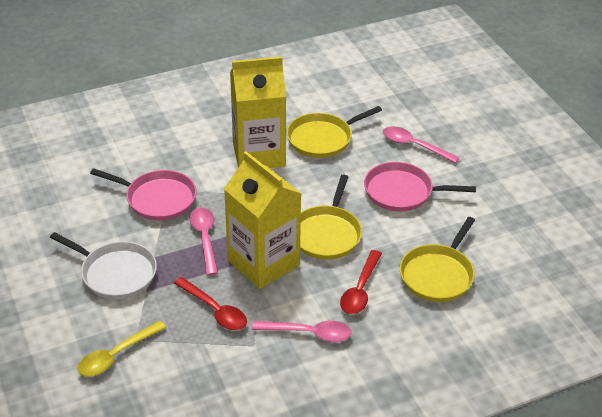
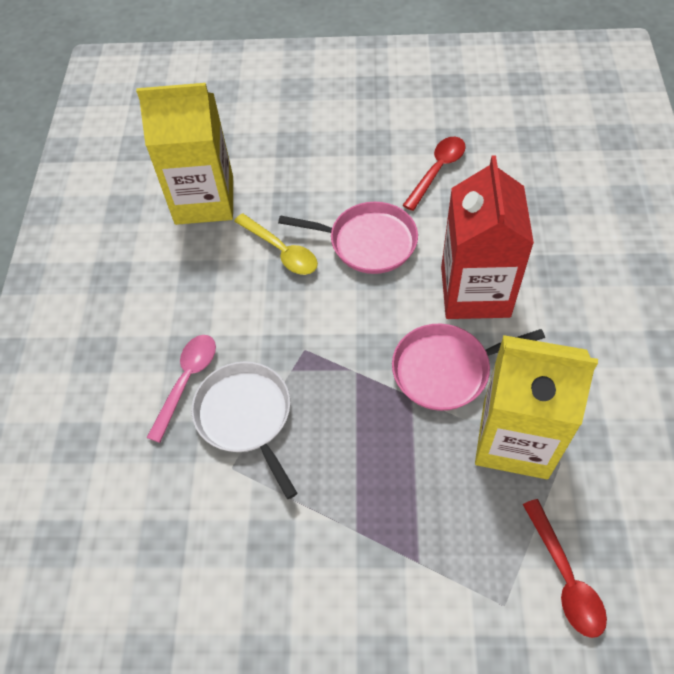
pink spoon: 3 -> 1
red carton: 0 -> 1
yellow pan: 3 -> 0

